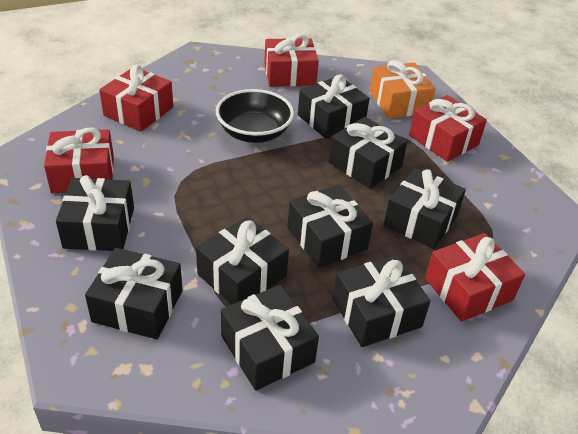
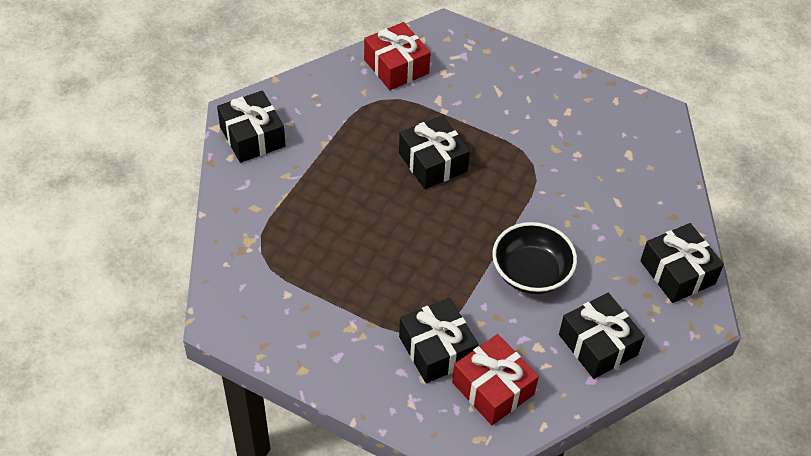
black gift: 9 -> 5
orange gift: 1 -> 0
red gift: 5 -> 2

